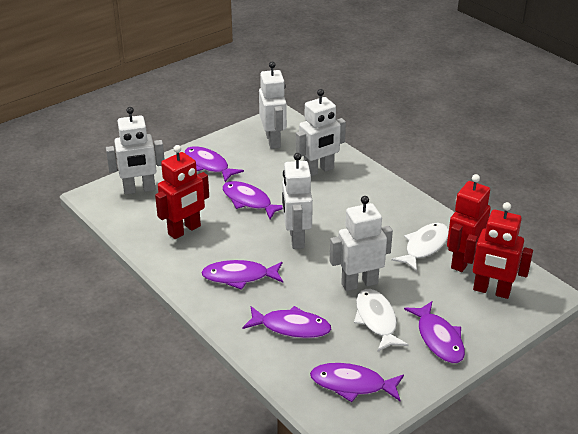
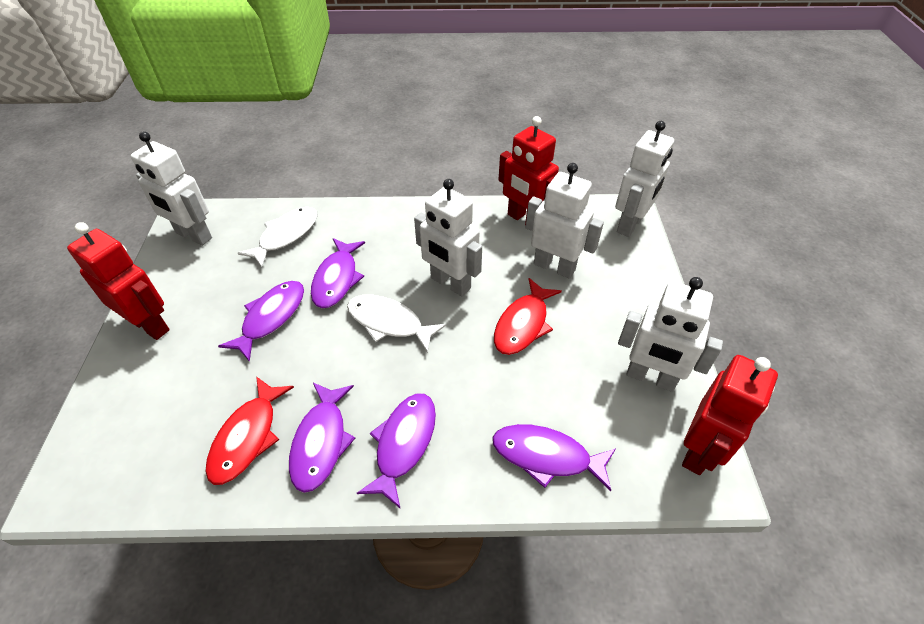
purple fish: 6 -> 5
red fish: 0 -> 2

